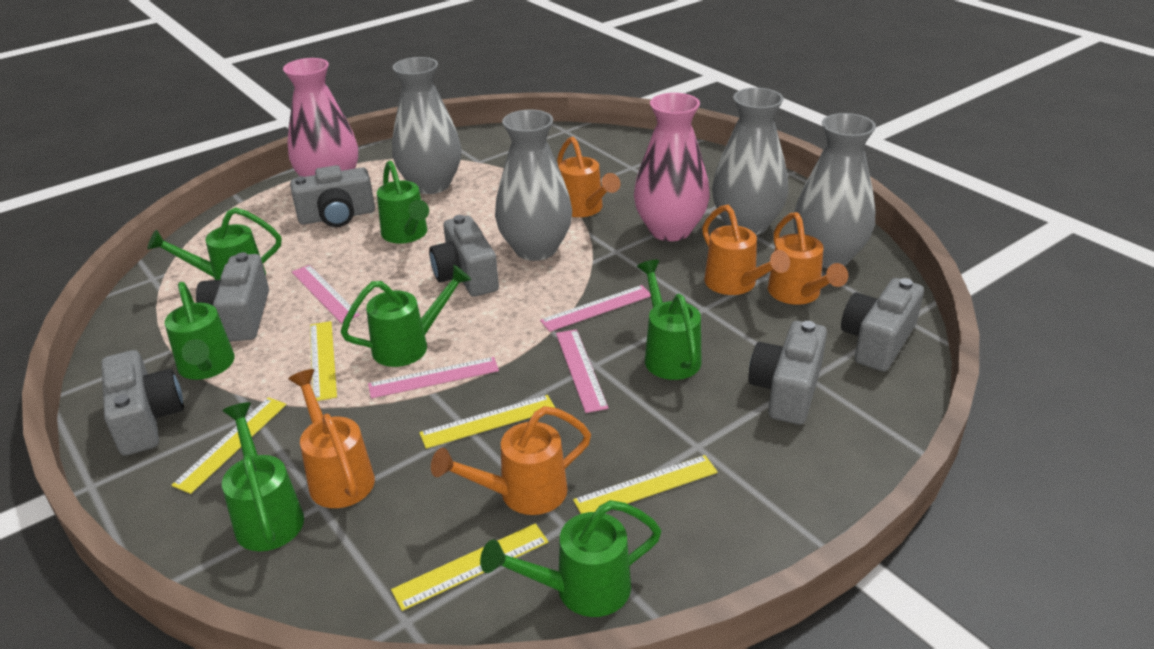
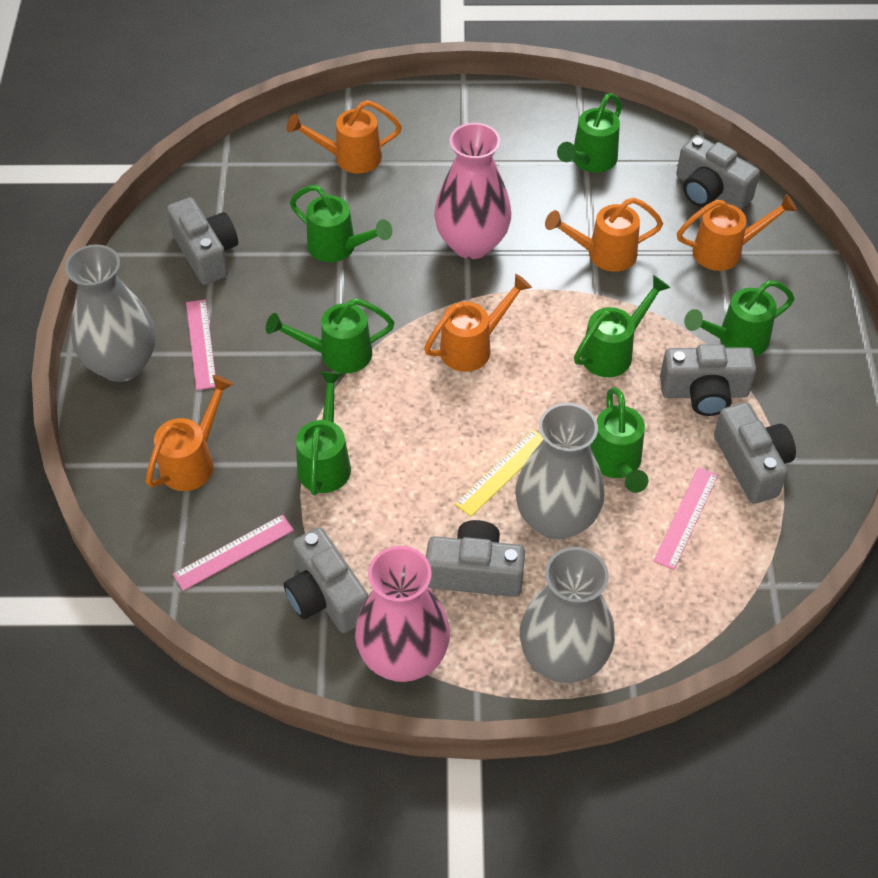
grey vase: 4 -> 3
pink ruler: 4 -> 3
yellow ruler: 5 -> 1

